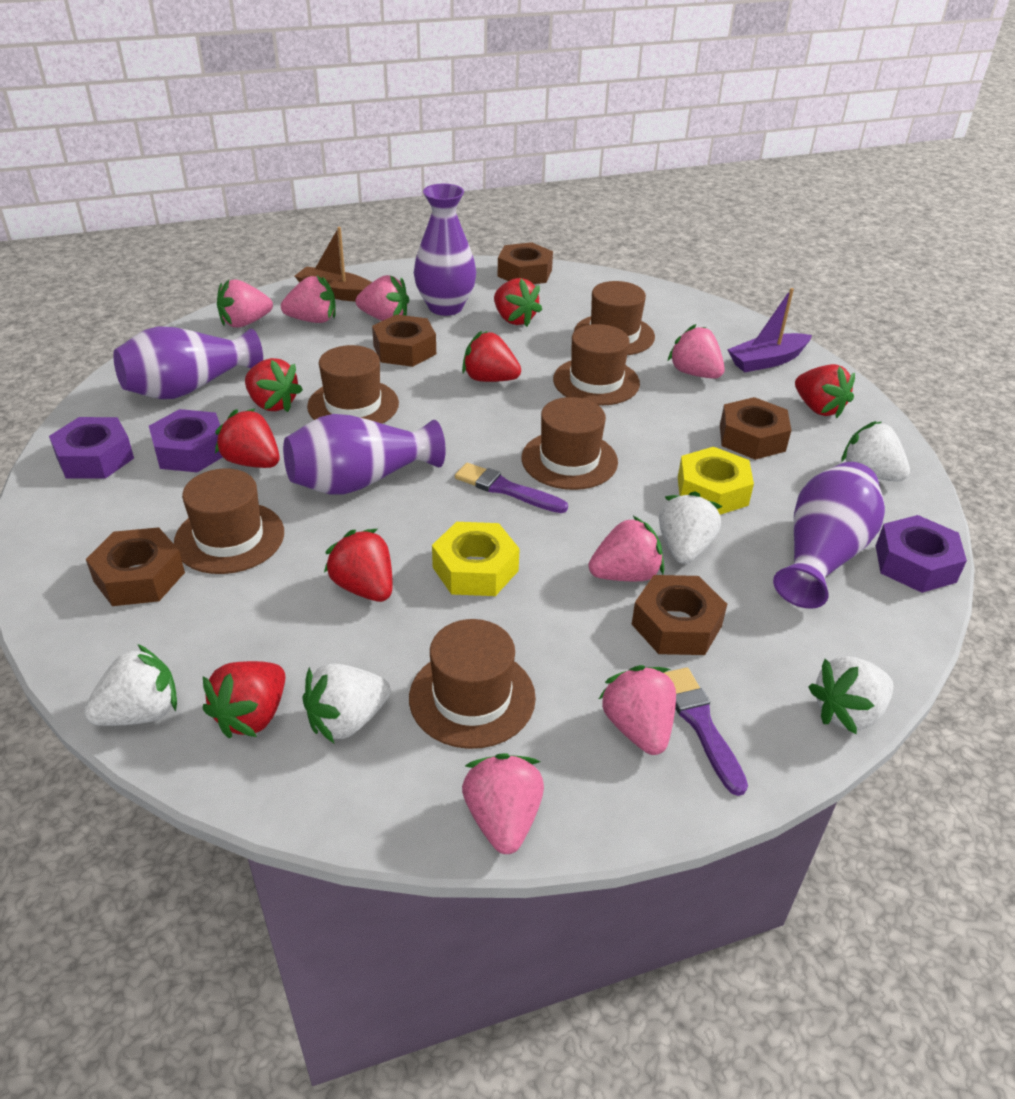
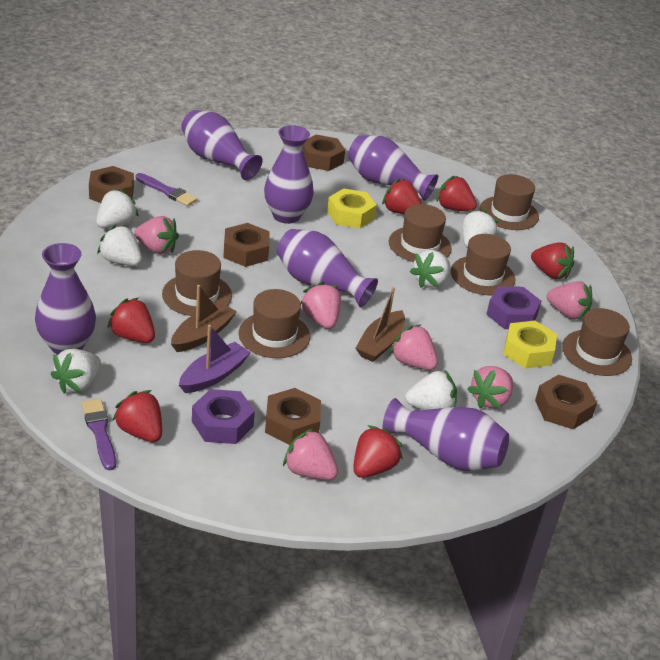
brown boat: 1 -> 2
pink strawberry: 7 -> 6
purple nut: 3 -> 2
purple vase: 4 -> 6
red strawberry: 7 -> 6
white strawberry: 5 -> 6

